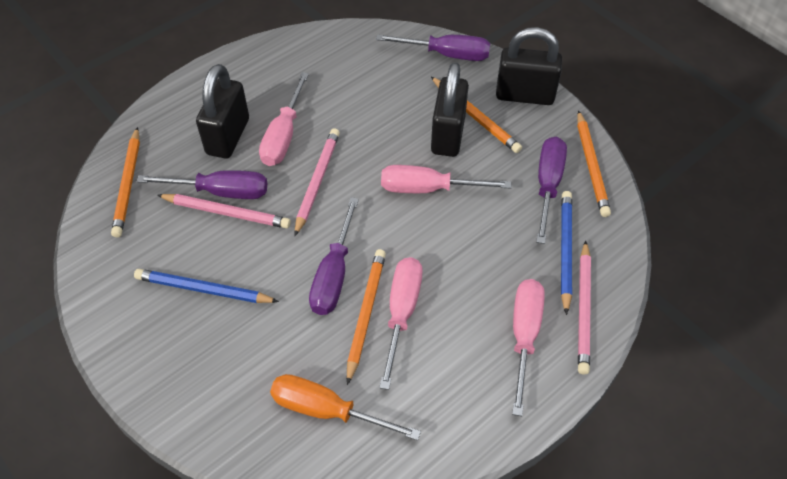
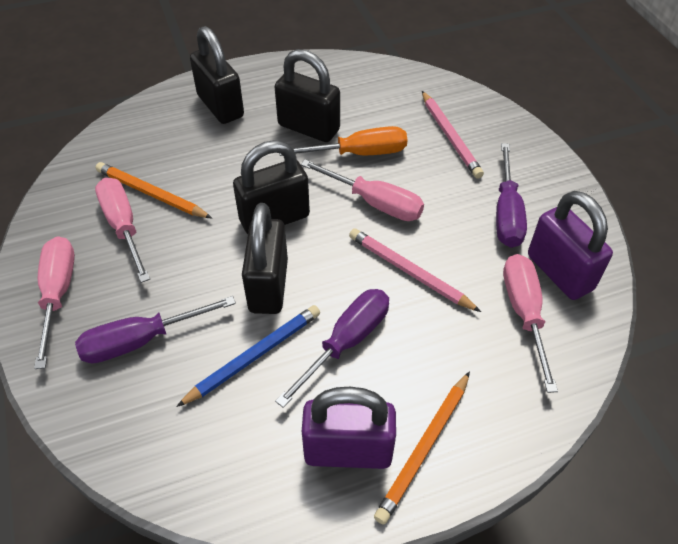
black padlock: 3 -> 4
blue pencil: 2 -> 1
orange pencil: 4 -> 2
pink pencil: 3 -> 2
purple padlock: 0 -> 2
purple screwdriver: 4 -> 3

